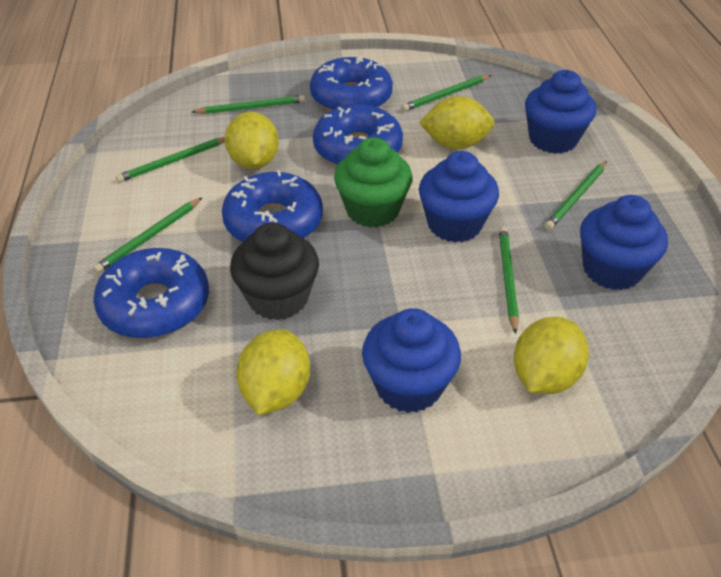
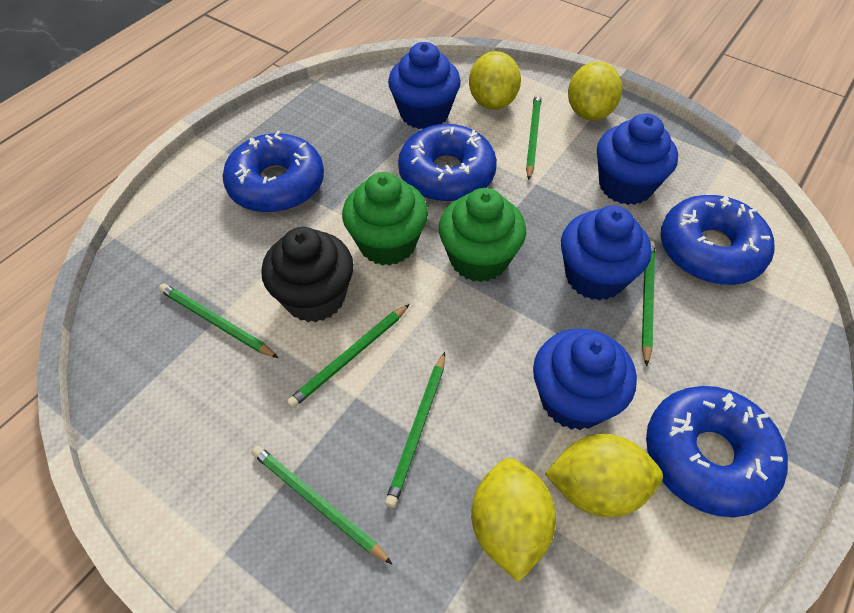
green cupcake: 1 -> 2

